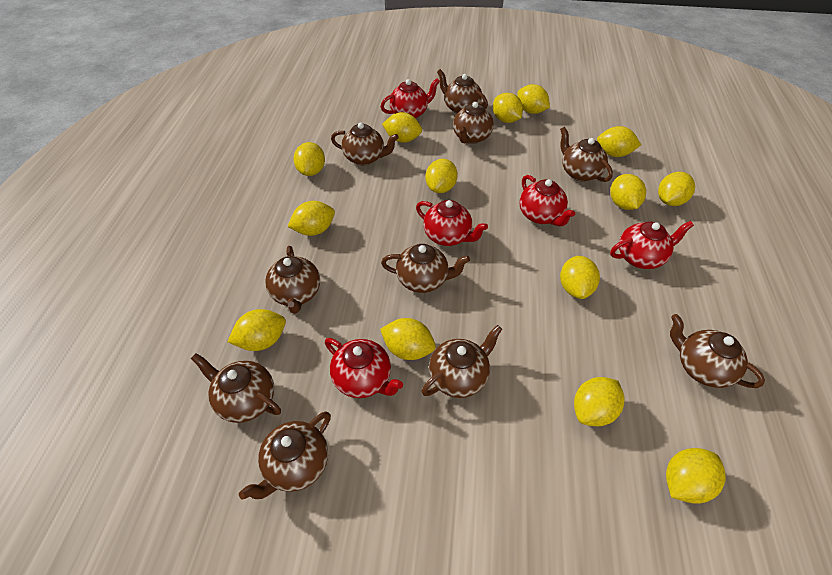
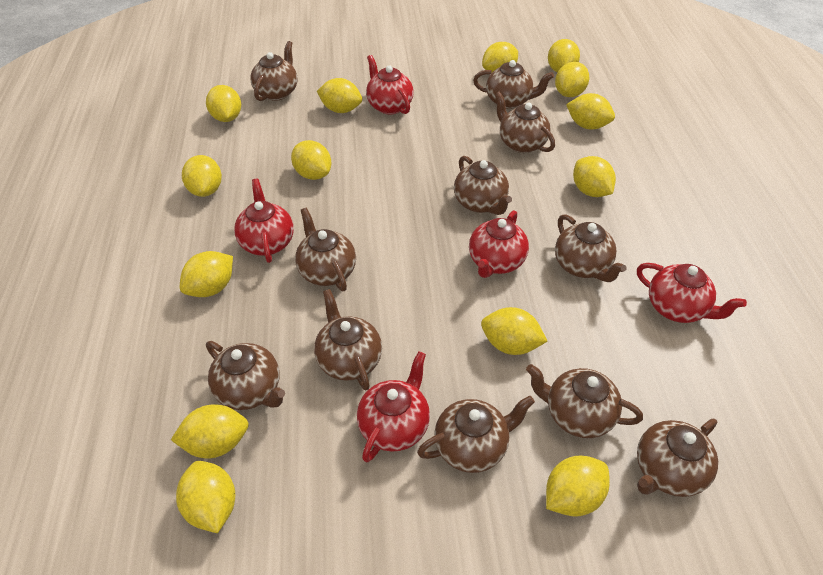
brown teapot: 10 -> 11

